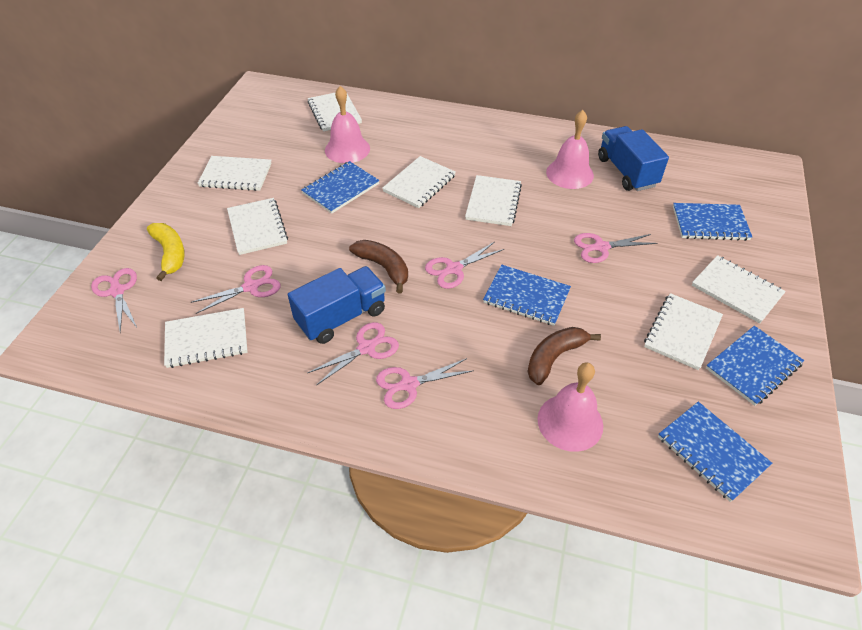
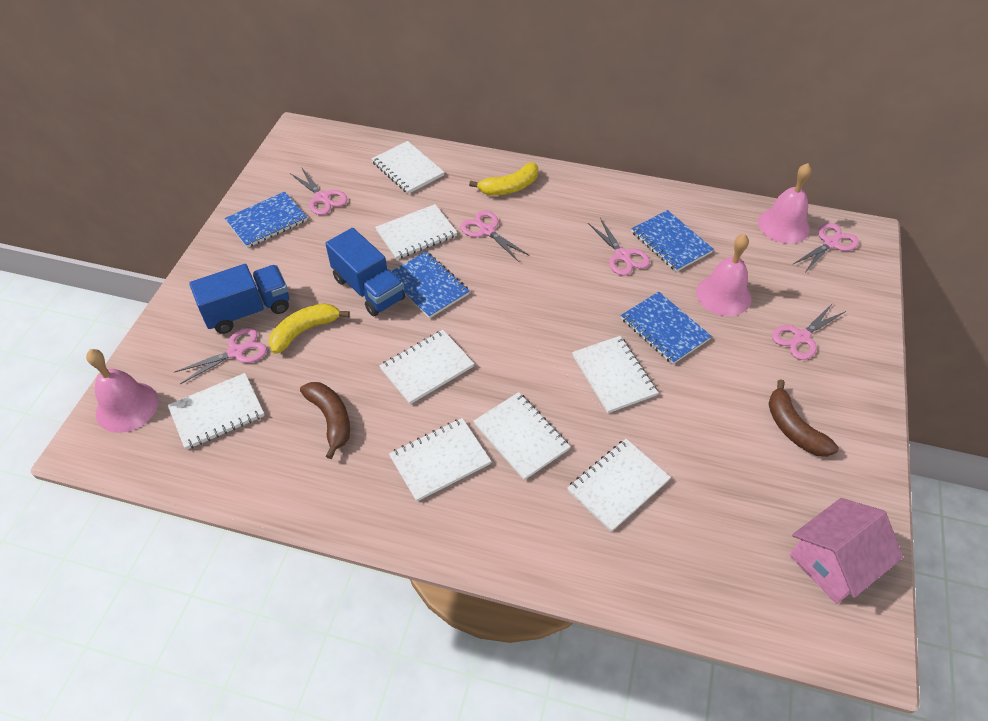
blue notebook: 5 -> 4
pink house: 0 -> 1
yellow banana: 1 -> 2

